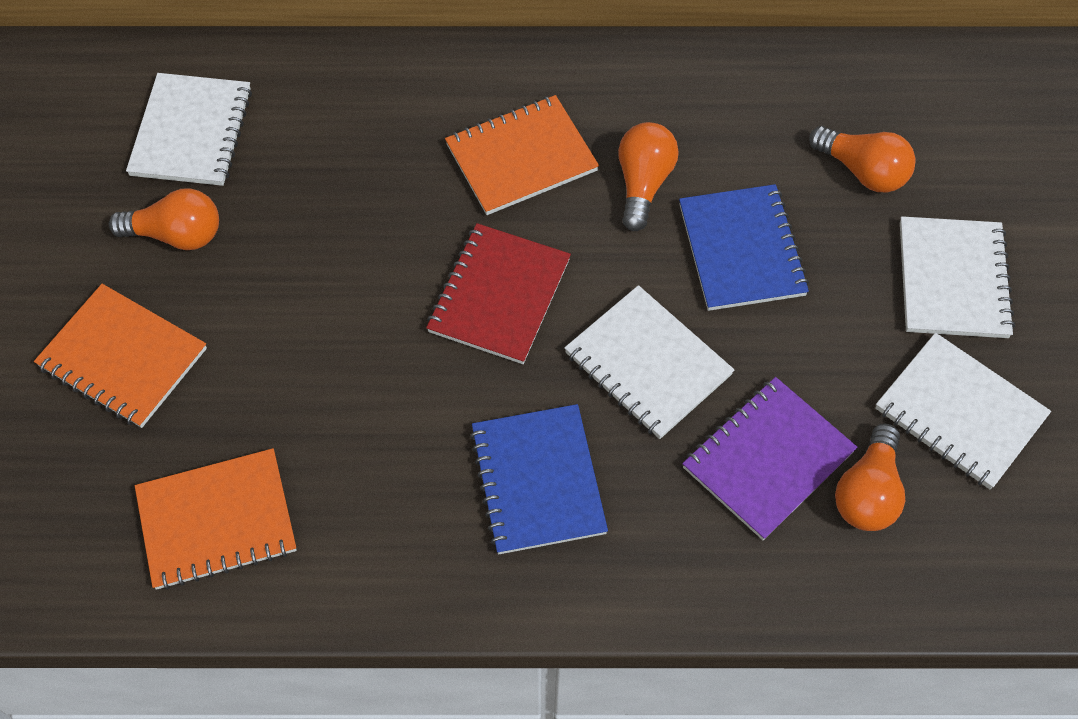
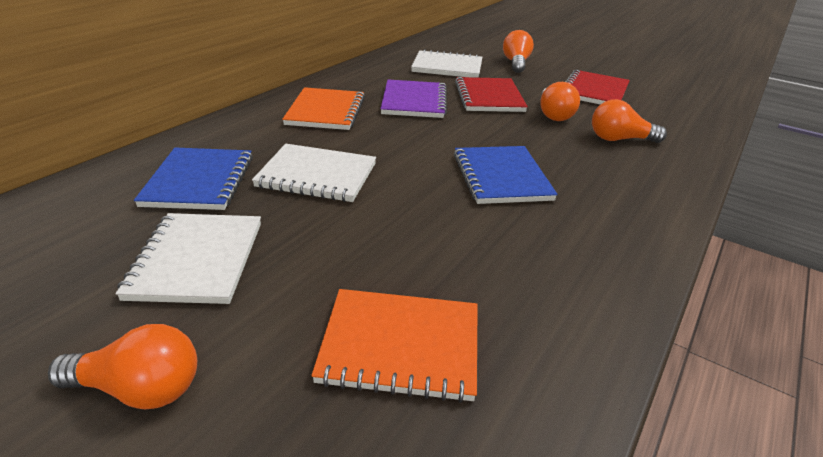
orange notebook: 3 -> 2
red notebook: 1 -> 2
white notebook: 4 -> 3

